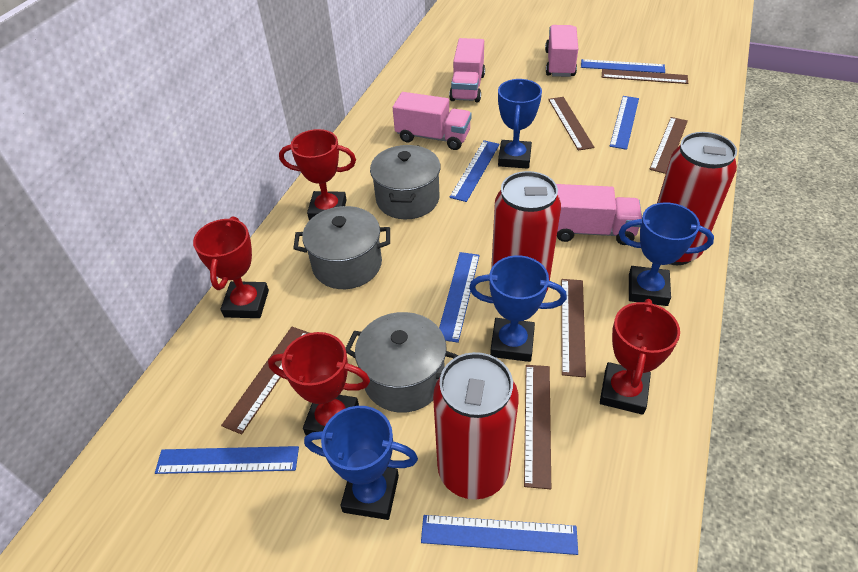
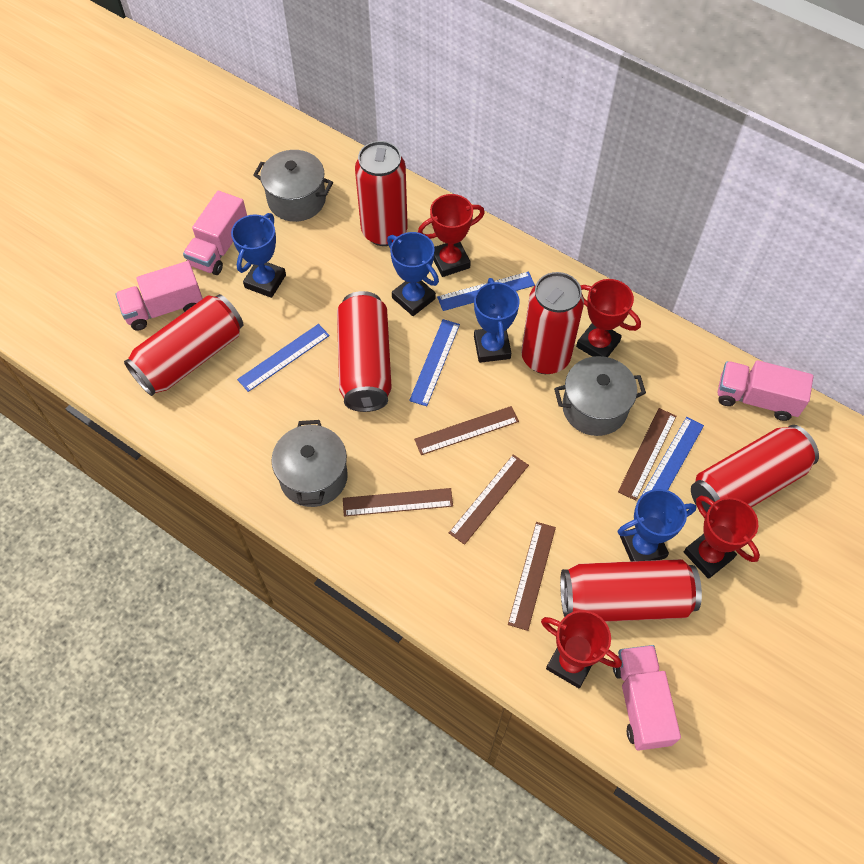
blue ruler: 6 -> 4
brown ruler: 6 -> 5
red can: 3 -> 6

